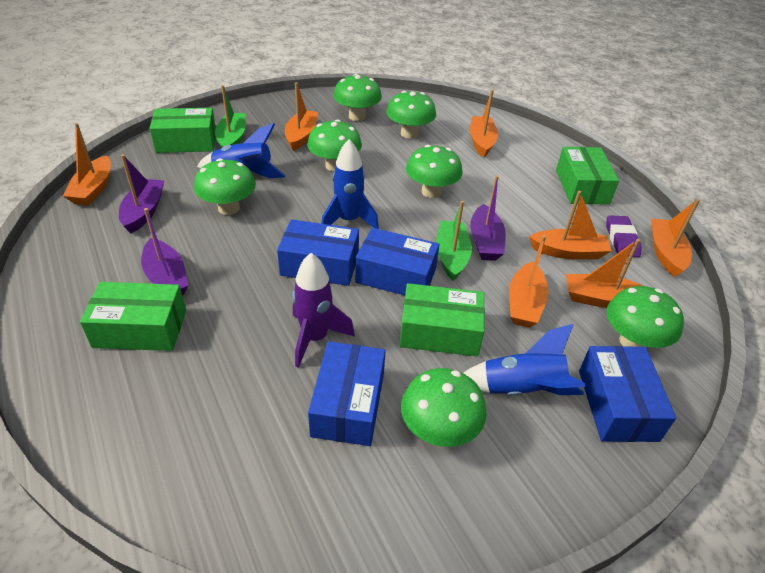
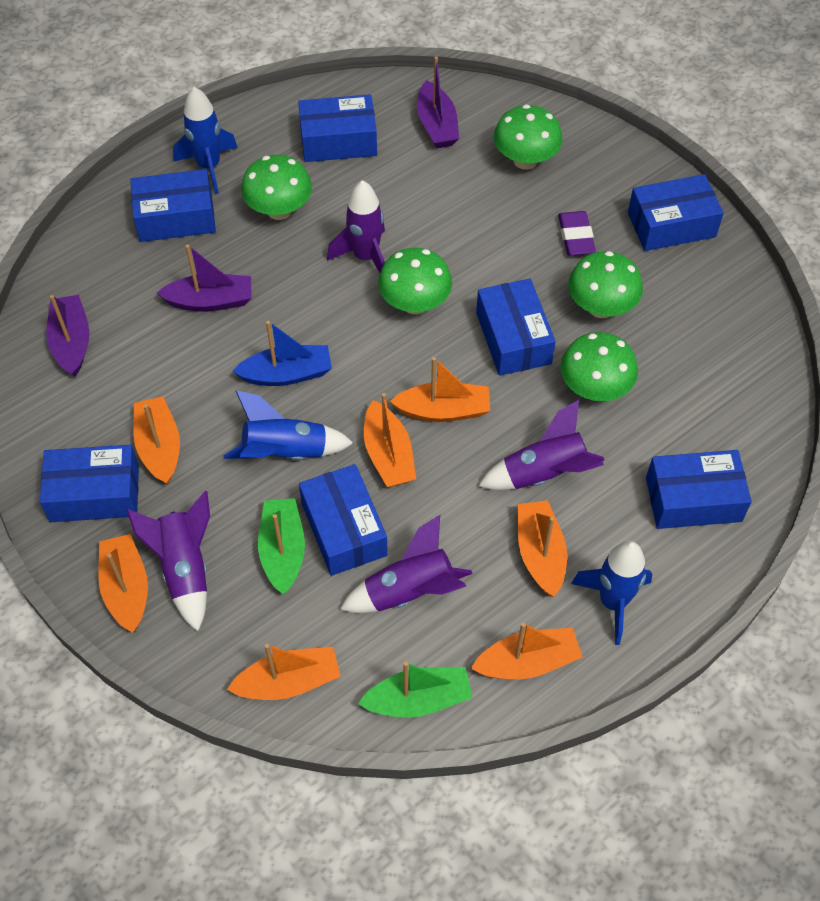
blue boat: 0 -> 1
blue box: 4 -> 7
green box: 4 -> 0
green mushroom: 7 -> 5
purple rocket: 1 -> 4

